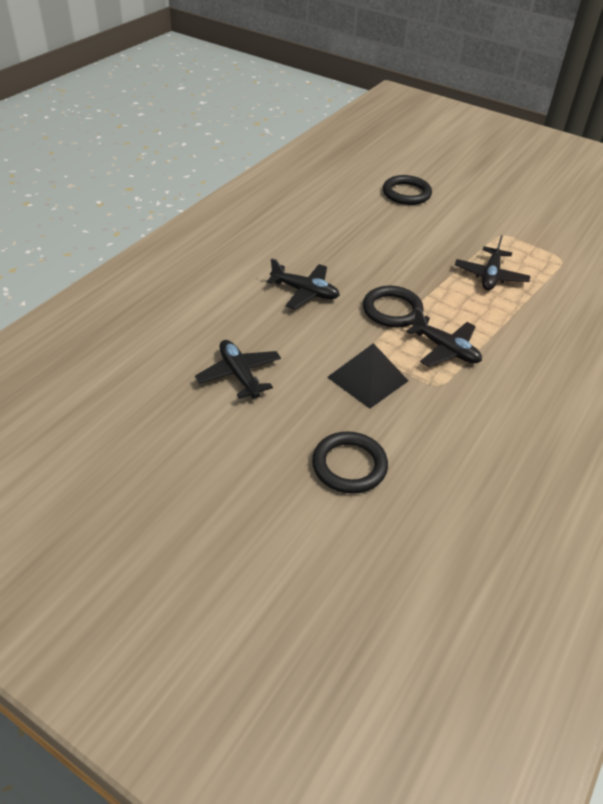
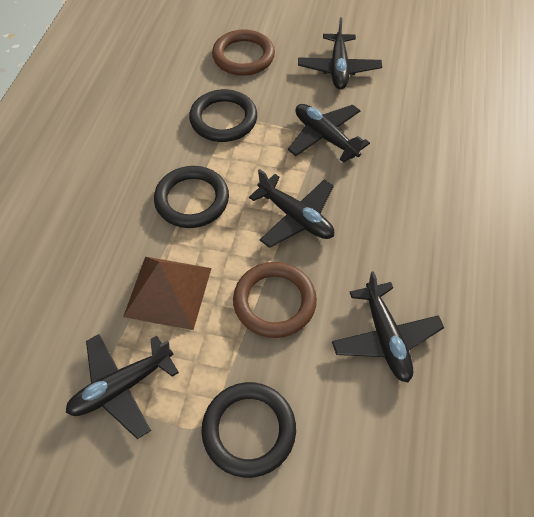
black plane: 4 -> 5
black pyramid: 1 -> 0
brown pyramid: 0 -> 1
brown ring: 0 -> 2

